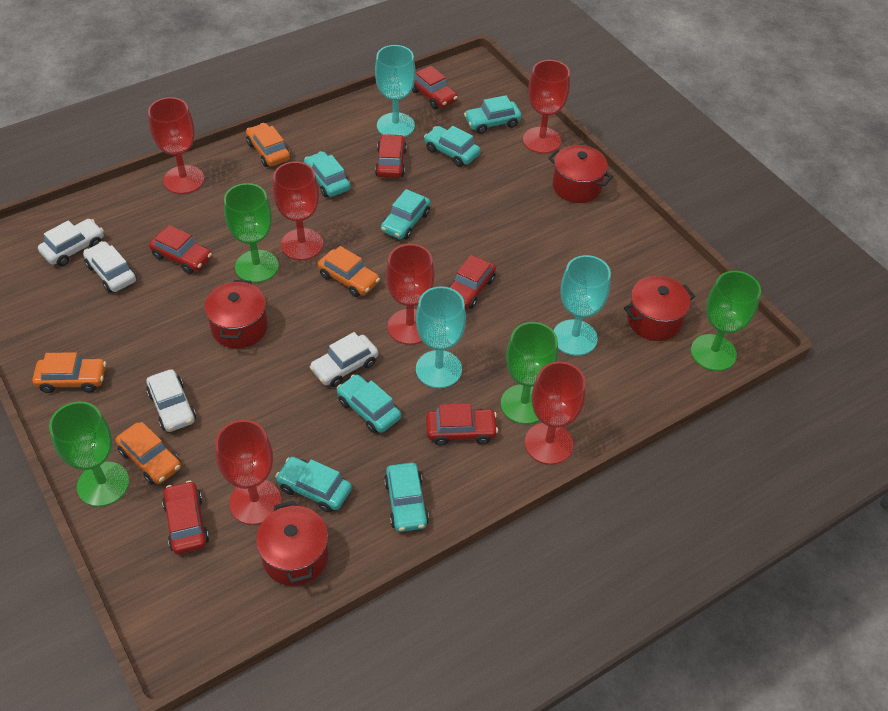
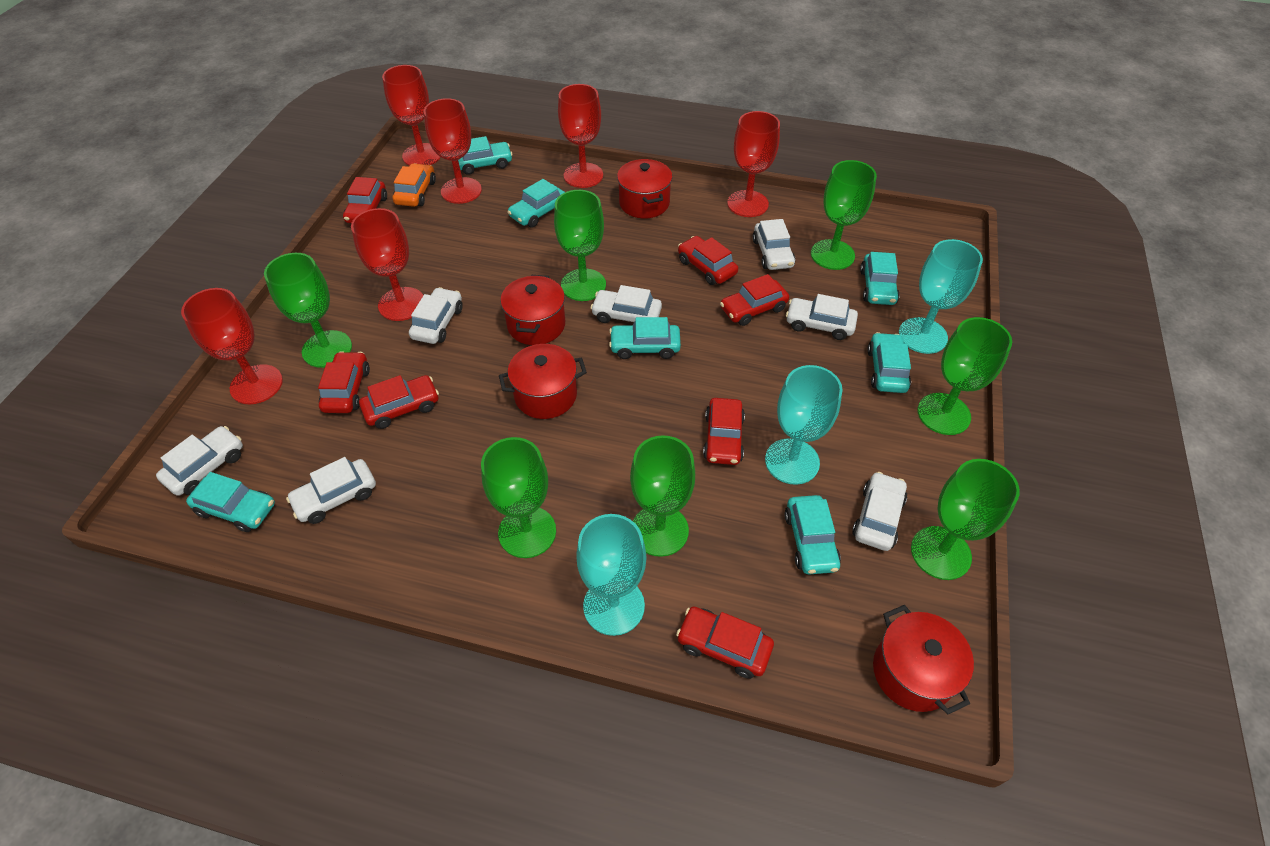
green goblet: 4 -> 7
orange car: 4 -> 1
red car: 6 -> 7
white car: 4 -> 7

